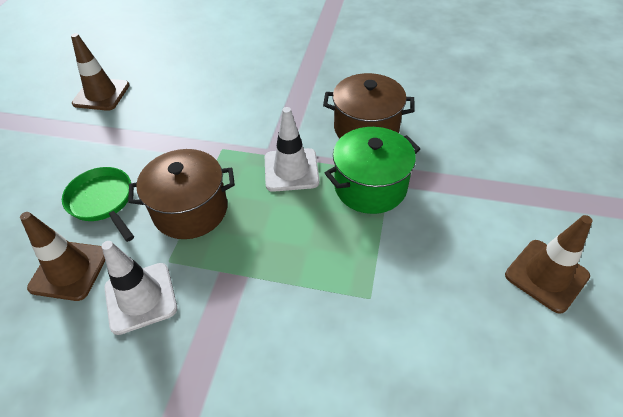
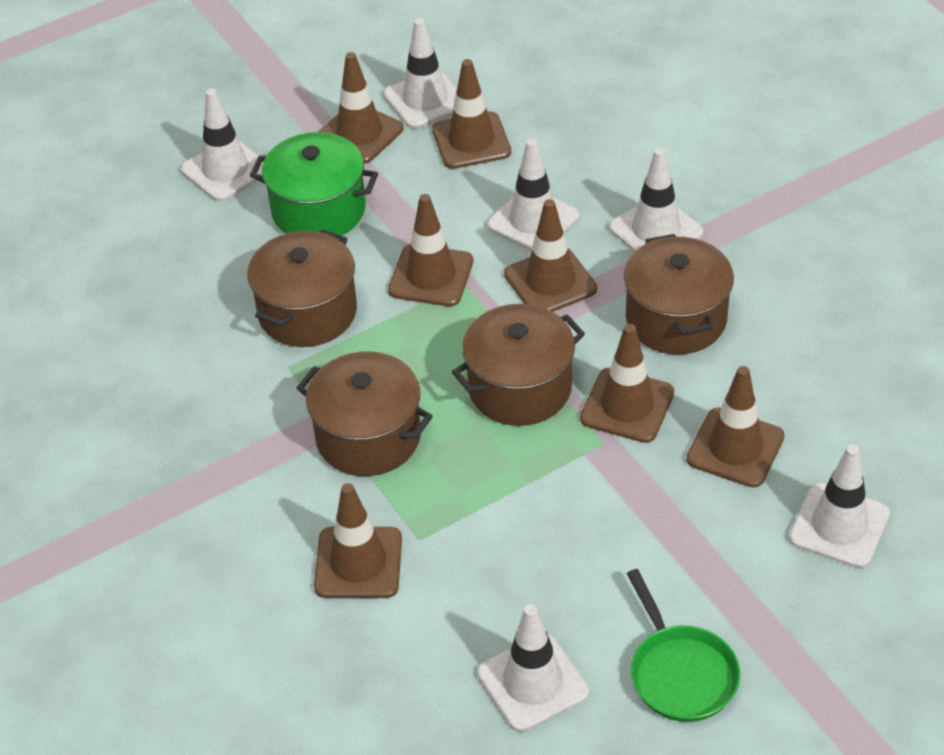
brown pot: 2 -> 4
brown traffic cone: 3 -> 7
white traffic cone: 2 -> 6

